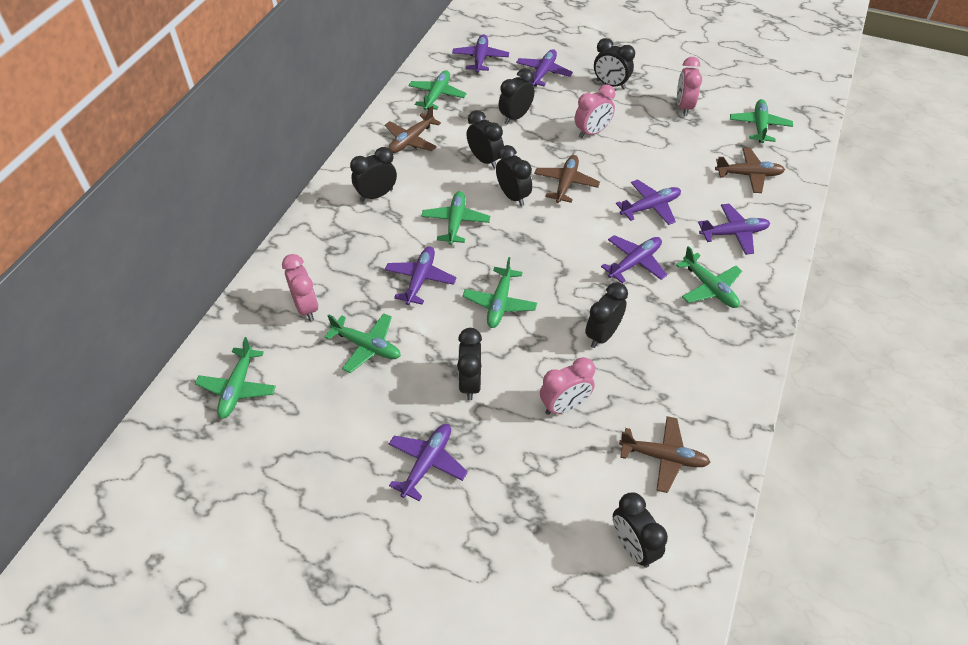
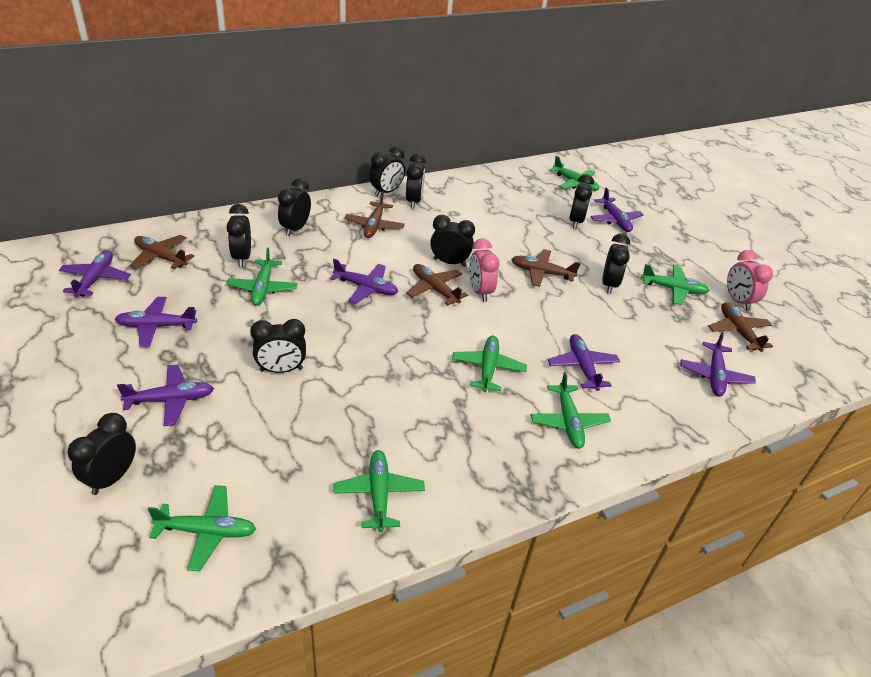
black clock: 8 -> 9
brown plane: 4 -> 5
pink clock: 4 -> 2

